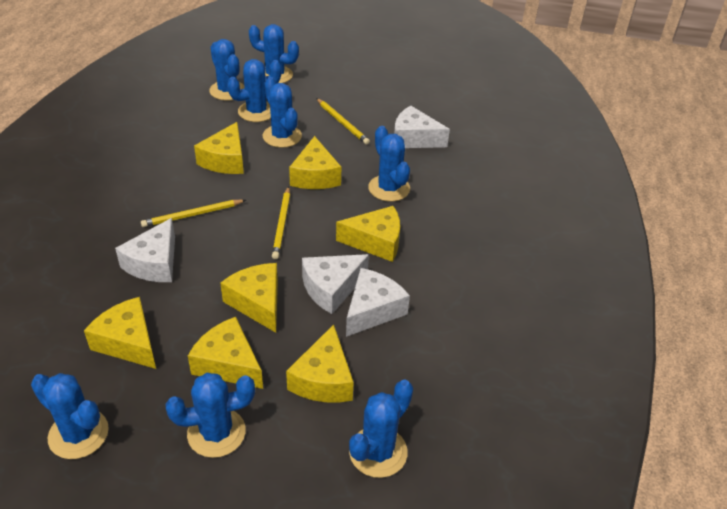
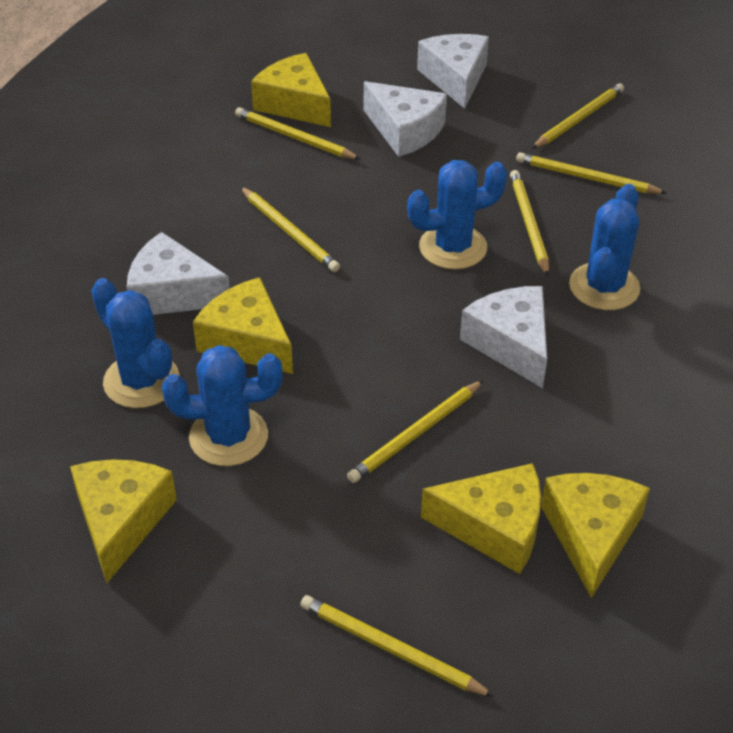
blue cactus: 8 -> 4
yellow cheese: 7 -> 5
yellow pencil: 3 -> 7

